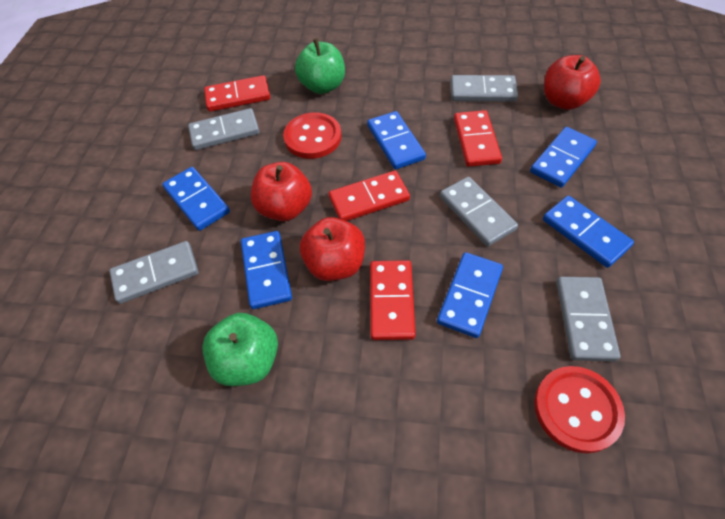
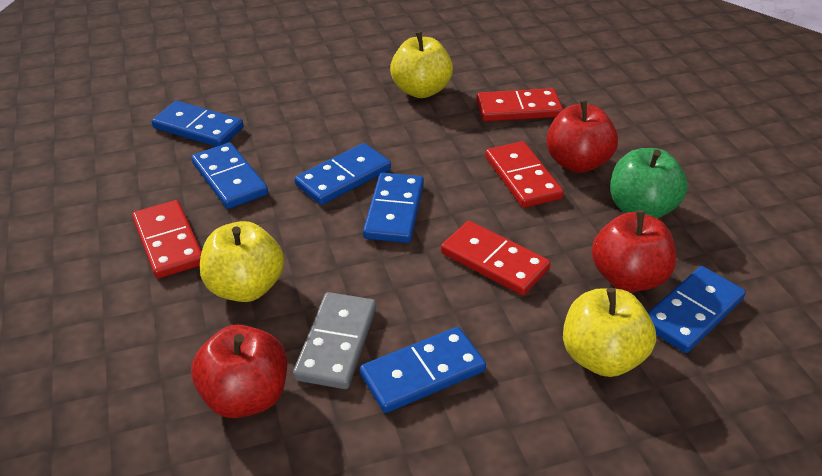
green apple: 2 -> 1
grey domino: 5 -> 1
red button: 2 -> 0
yellow apple: 0 -> 3

